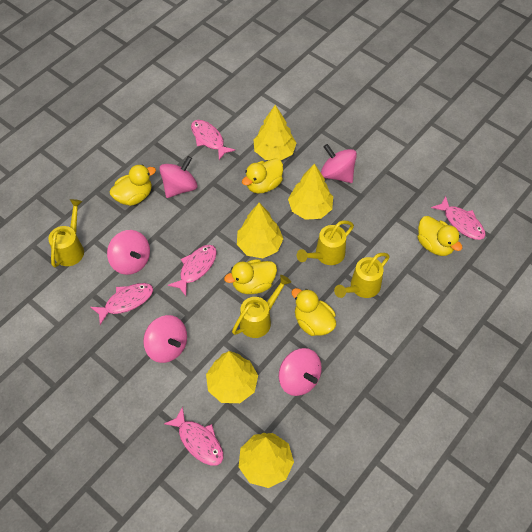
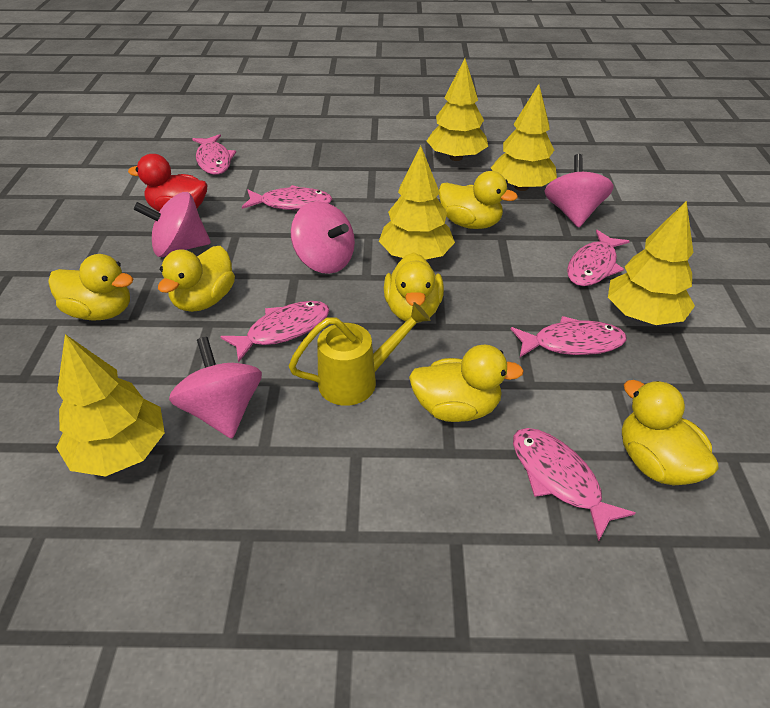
pink fish: 5 -> 6
pink spinning top: 5 -> 4
red duck: 0 -> 1
yellow duck: 5 -> 6
yellow watering can: 4 -> 1

